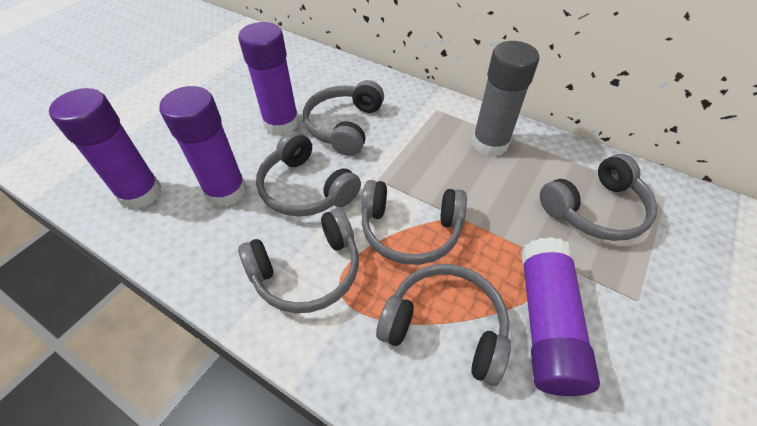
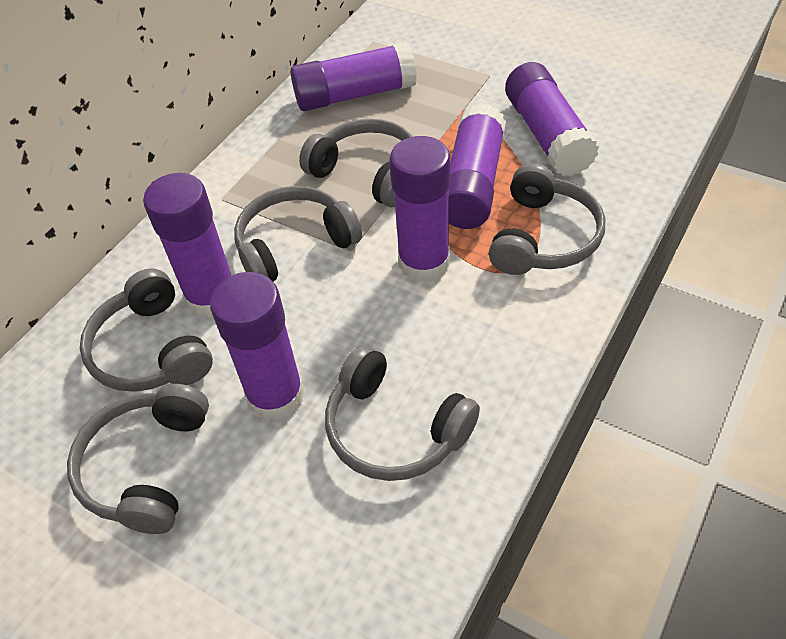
grey glue stick: 1 -> 0
purple glue stick: 4 -> 6

